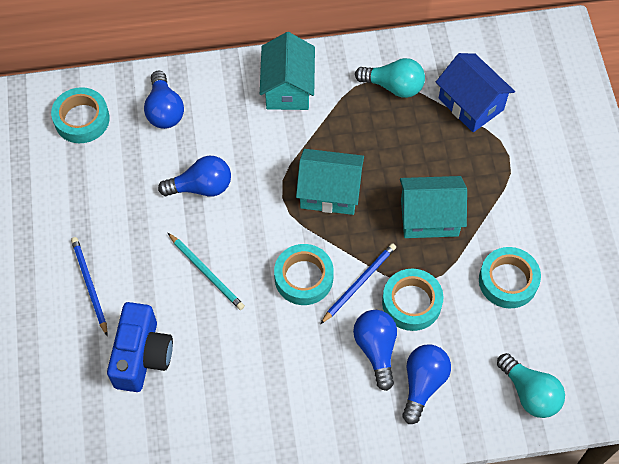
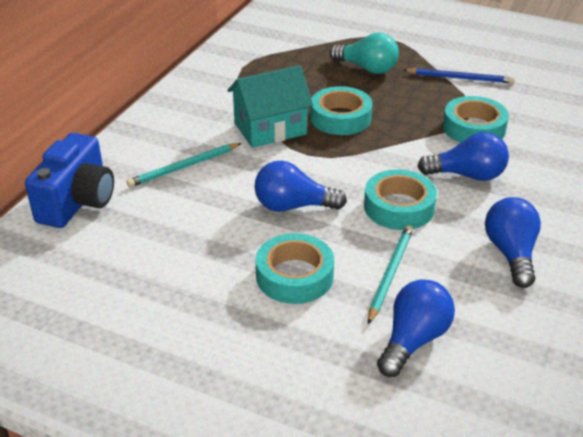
blue house: 1 -> 0
blue pencil: 2 -> 1
turquoise house: 3 -> 1
turquoise light bulb: 2 -> 1
turquoise pencil: 1 -> 2

